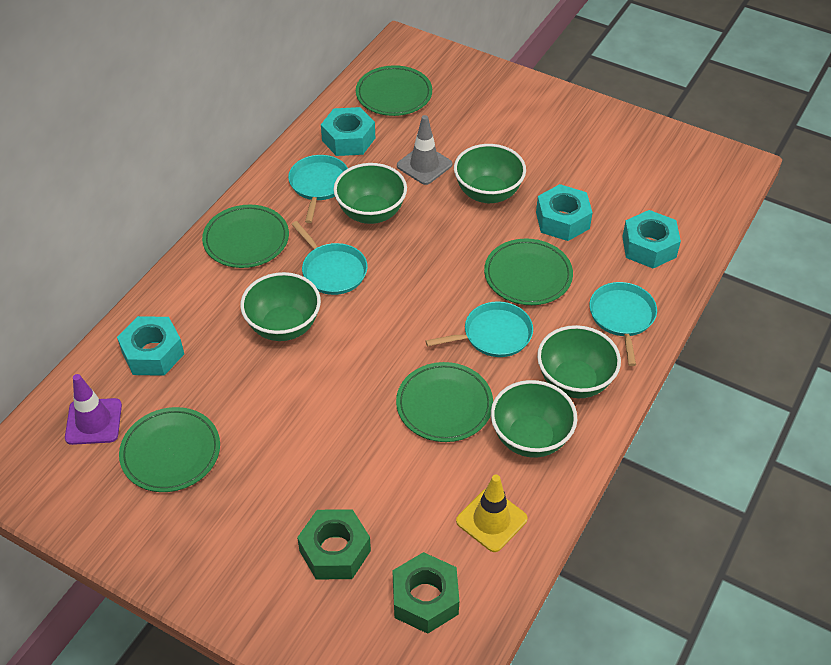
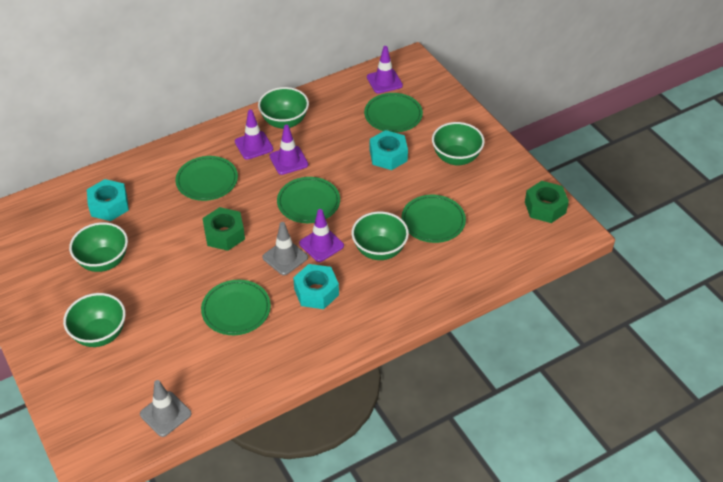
grey traffic cone: 1 -> 2
purple traffic cone: 1 -> 4
turquoise nut: 4 -> 3
turquoise pan: 4 -> 0
yellow traffic cone: 1 -> 0

